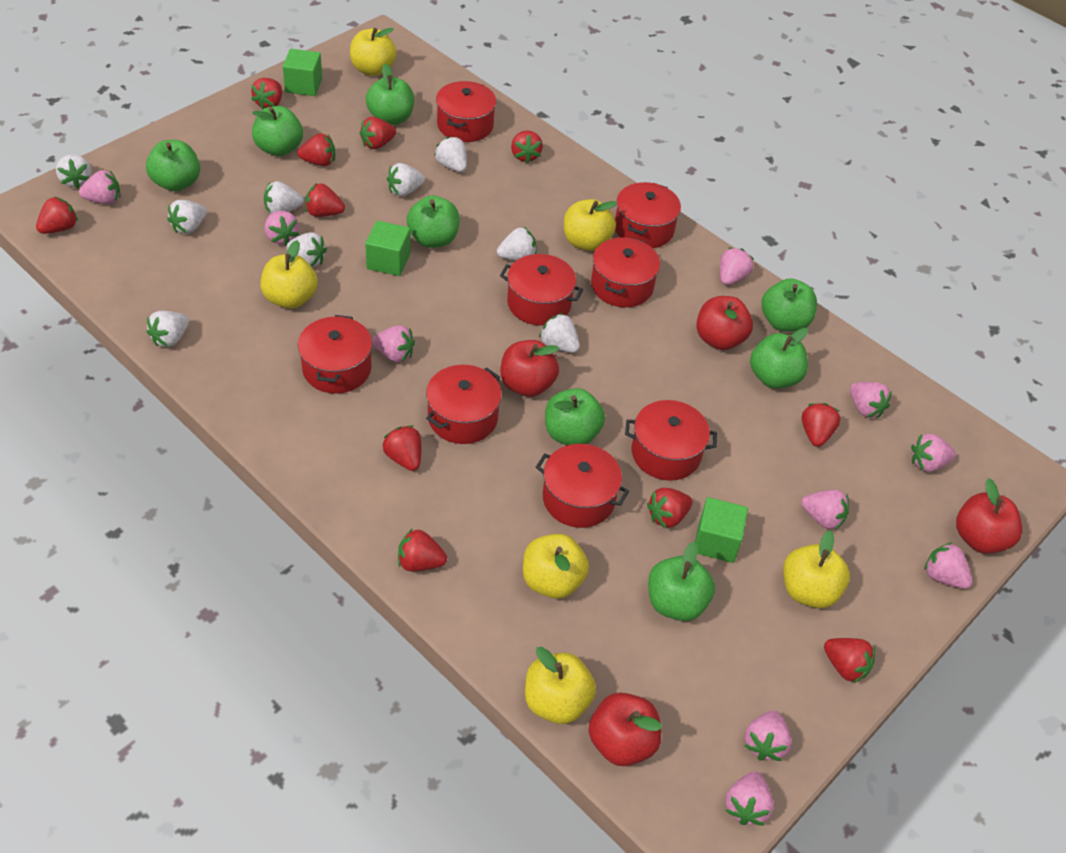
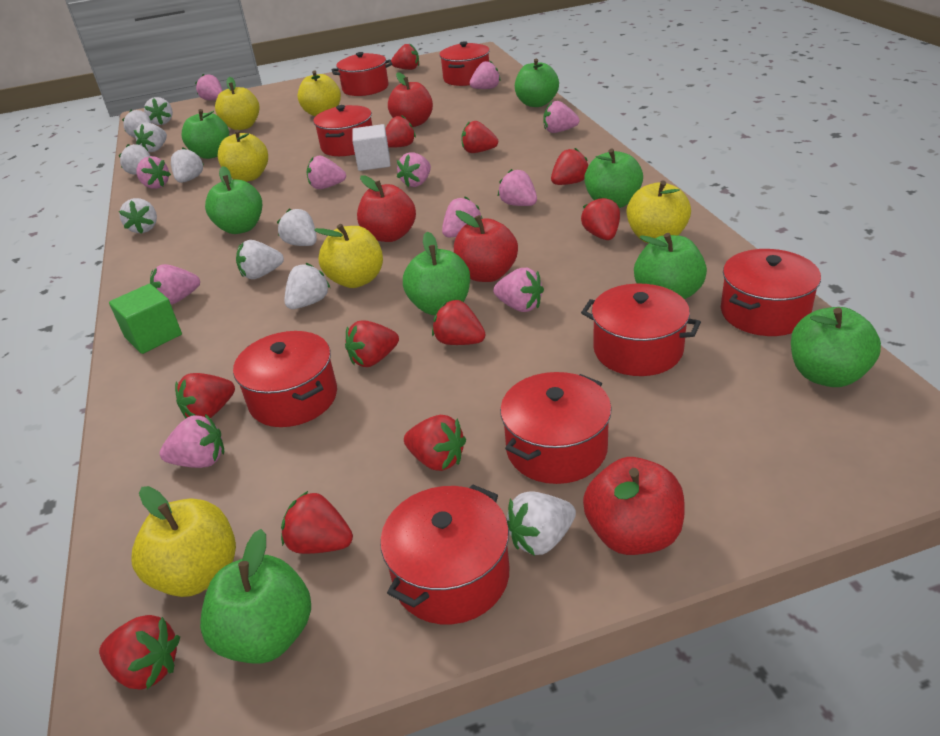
green cube: 3 -> 1
pink strawberry: 10 -> 11
white cube: 0 -> 1
white strawberry: 9 -> 10

